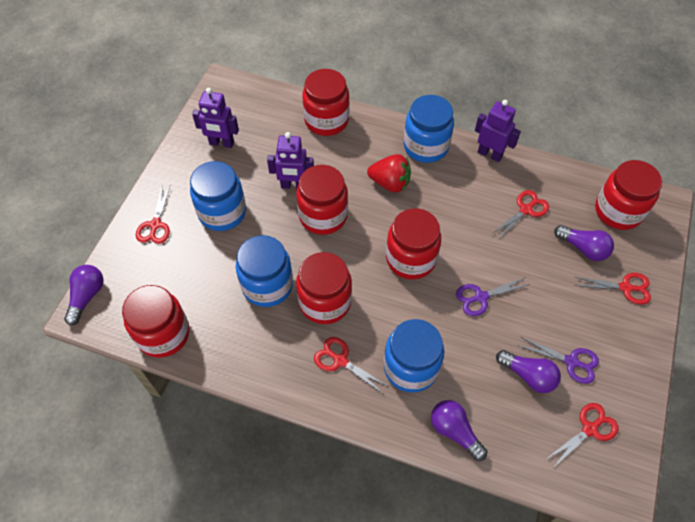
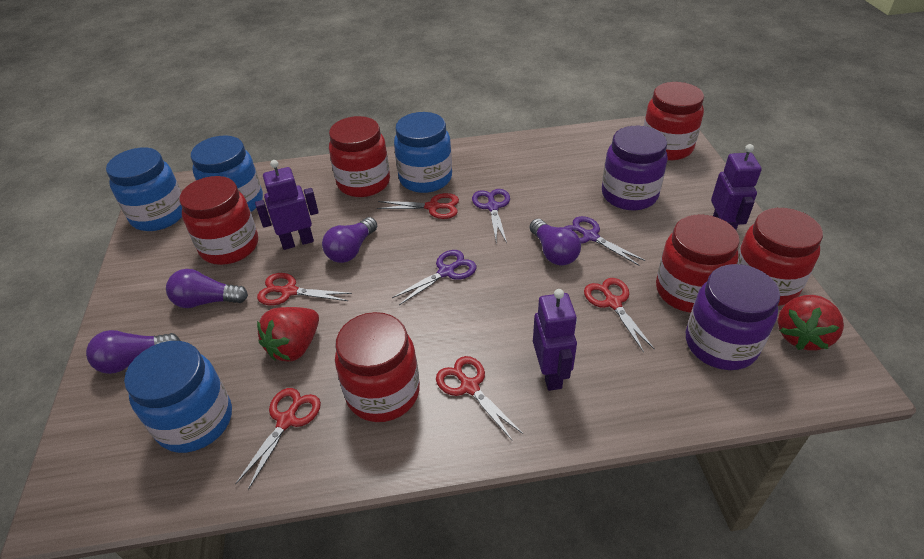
purple jar: 0 -> 2
purple scissors: 2 -> 3
red strawberry: 1 -> 2

